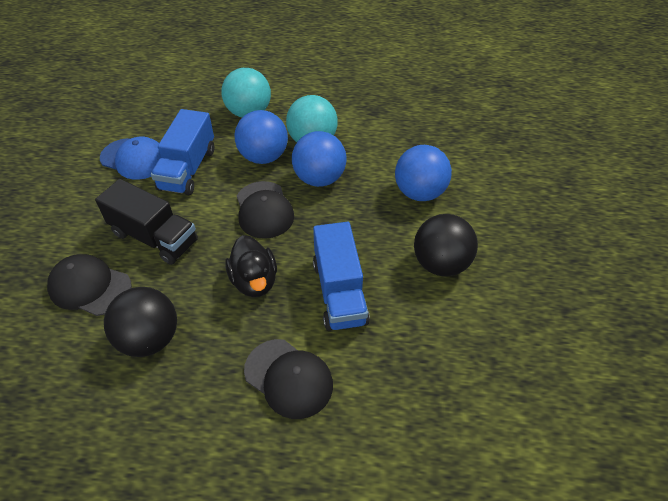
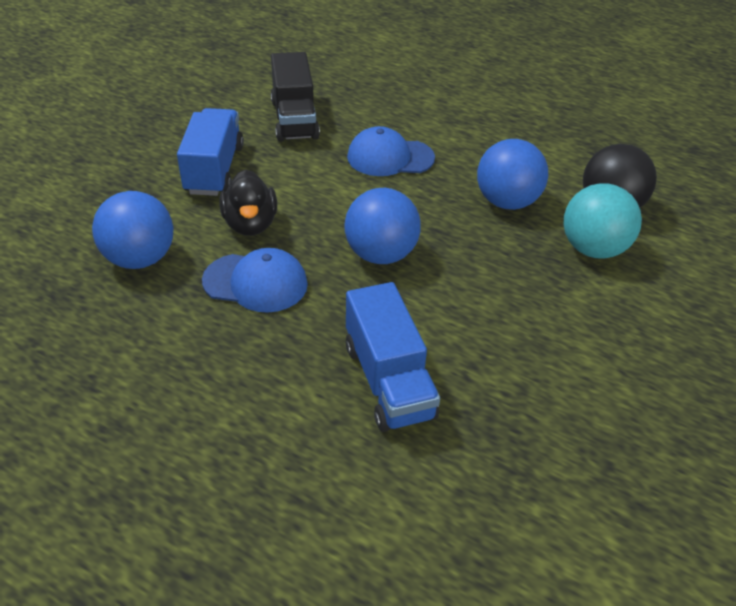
black ball: 2 -> 1
black cap: 3 -> 0
blue cap: 1 -> 2
turquoise ball: 2 -> 1

